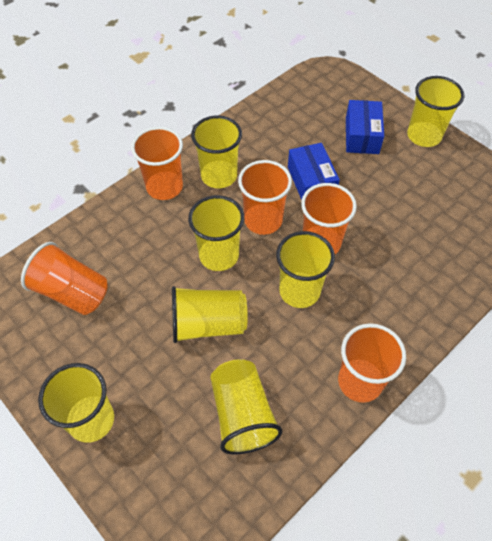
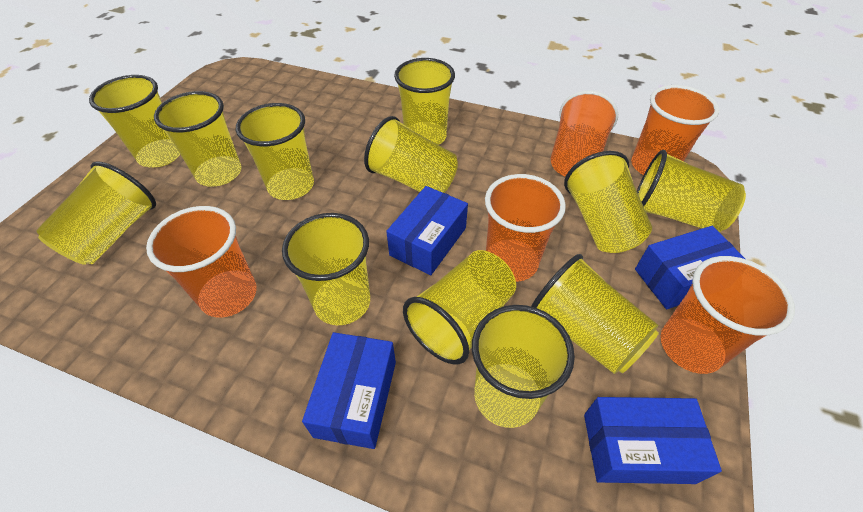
blue box: 2 -> 4
yellow cup: 7 -> 12

